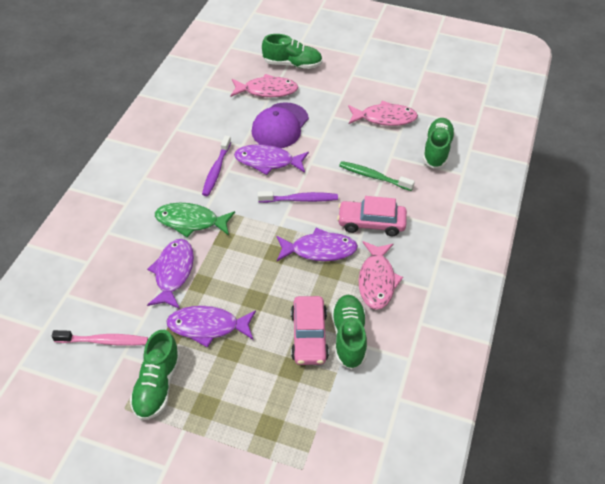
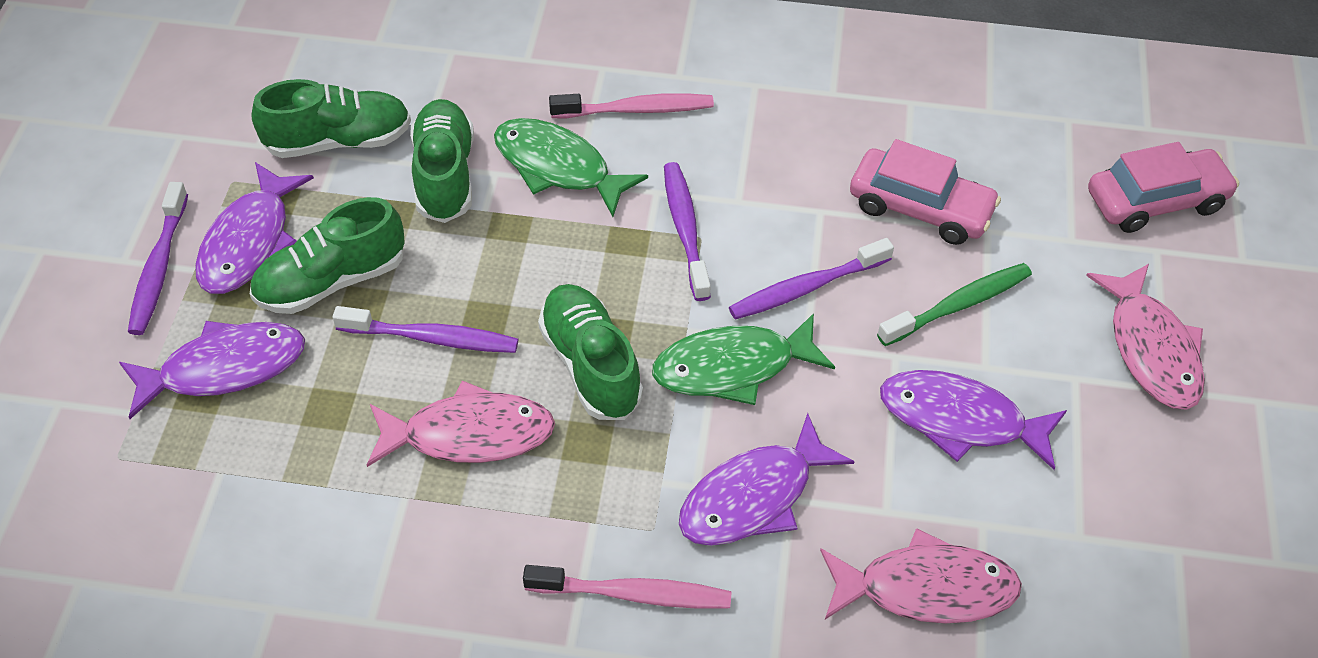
green fish: 1 -> 2
pink toothbrush: 1 -> 2
purple cap: 1 -> 0
purple toothbrush: 2 -> 4

